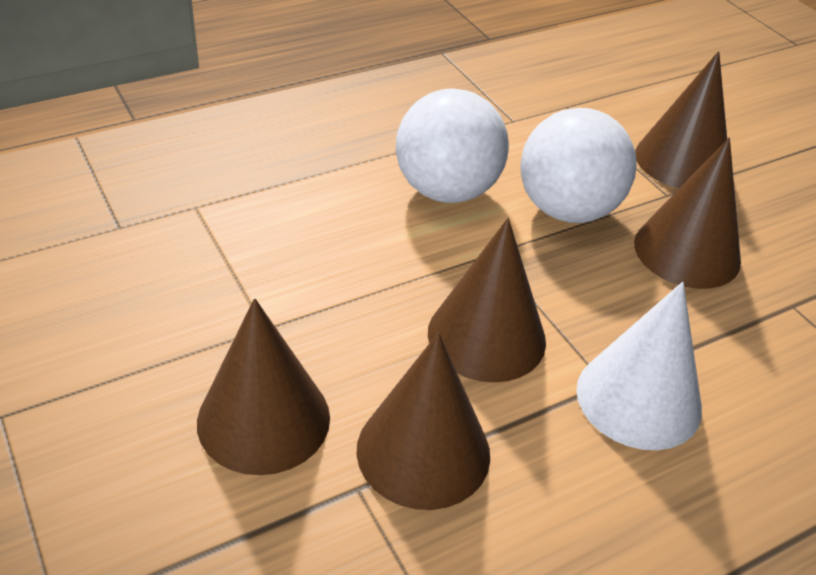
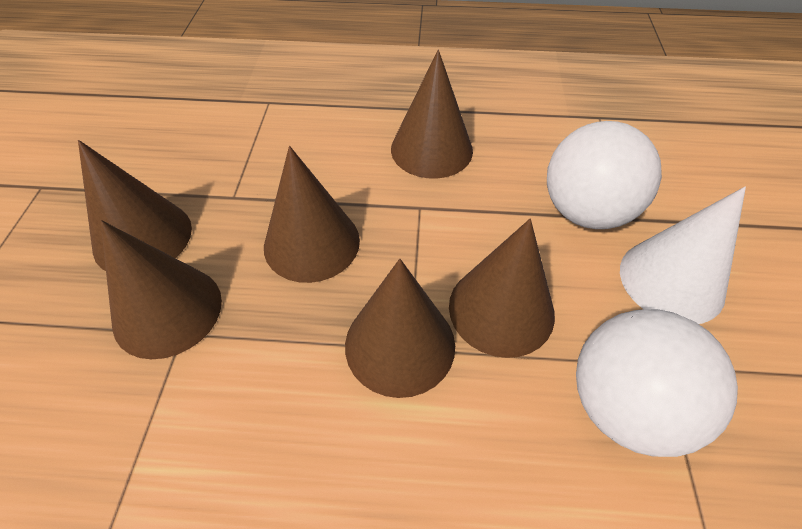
brown cone: 5 -> 6

